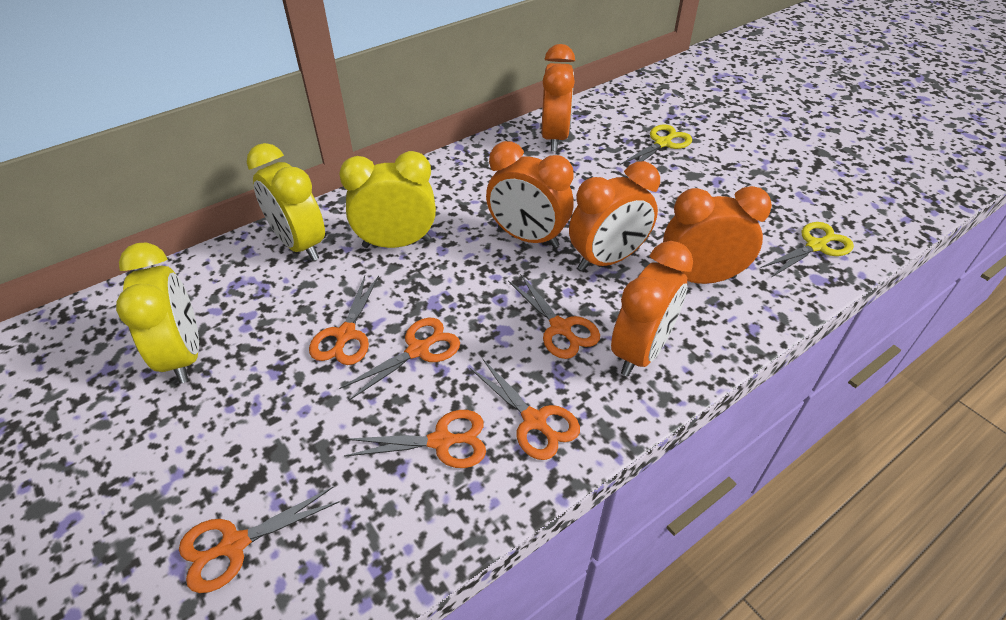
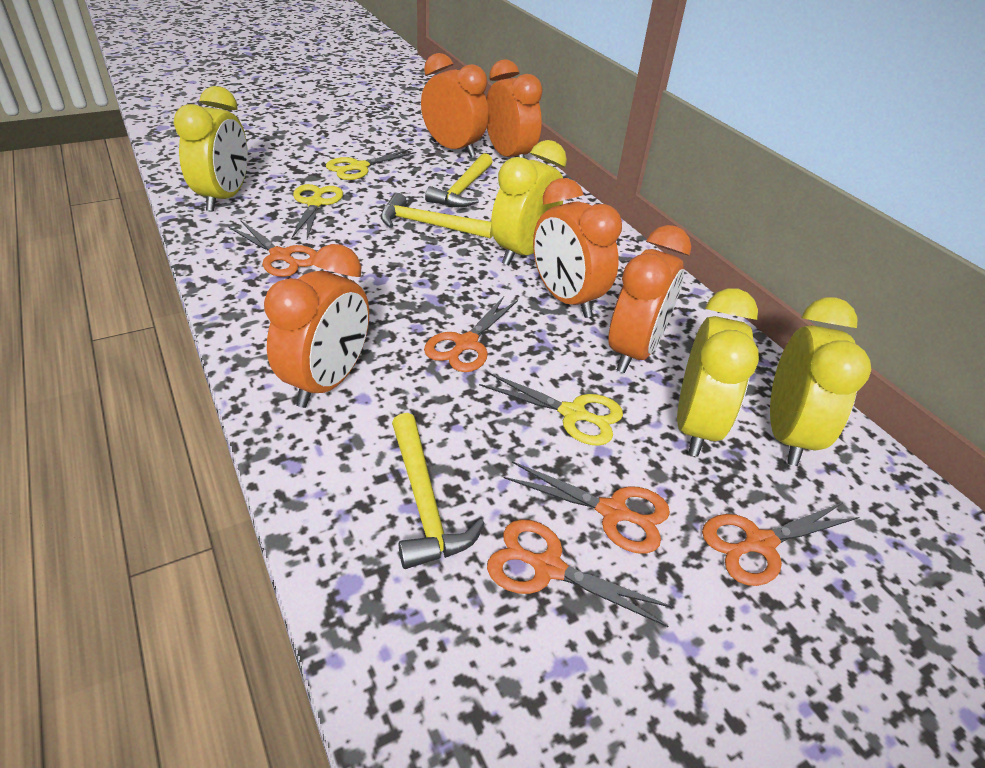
orange scissors: 6 -> 5
yellow clock: 3 -> 4
yellow hammer: 0 -> 3
yellow scissors: 2 -> 3

